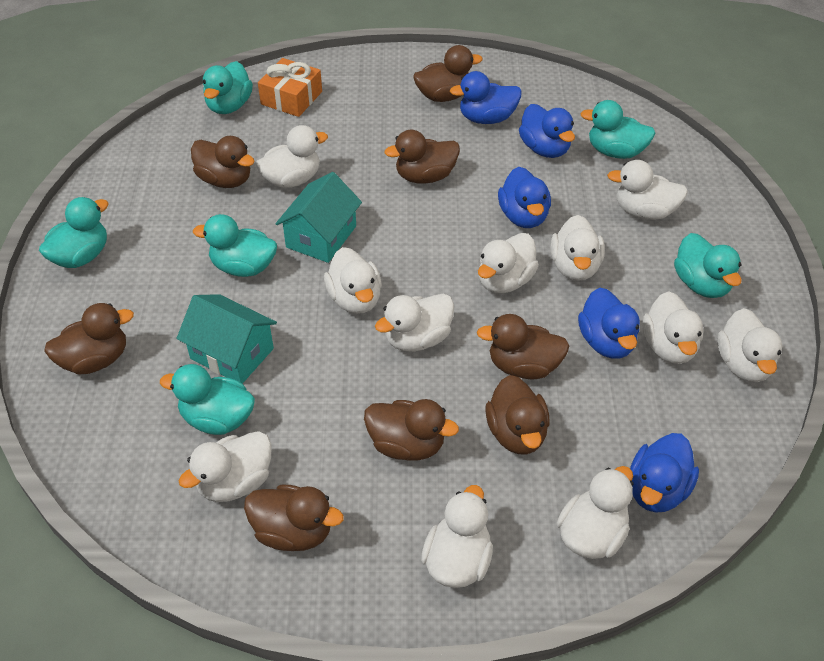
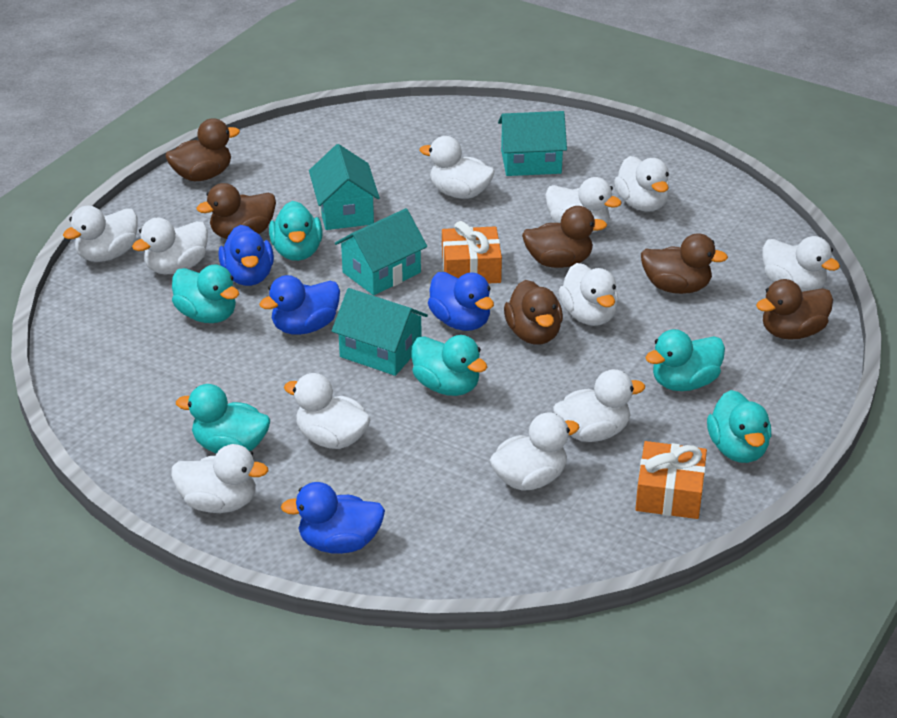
blue duck: 5 -> 4
brown duck: 8 -> 6
orange gift: 1 -> 2
turquoise house: 2 -> 4

